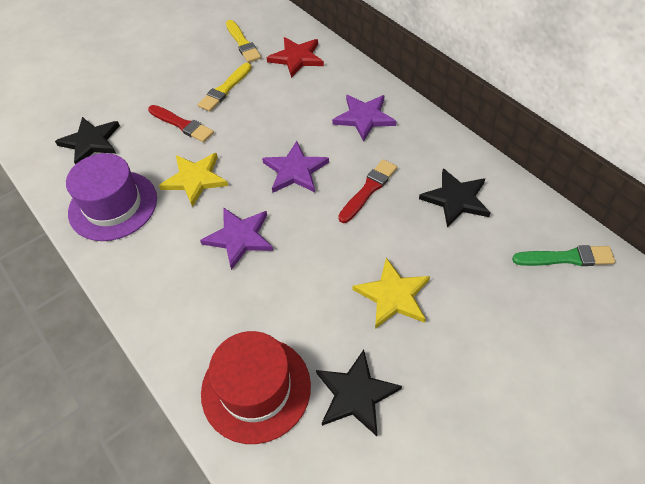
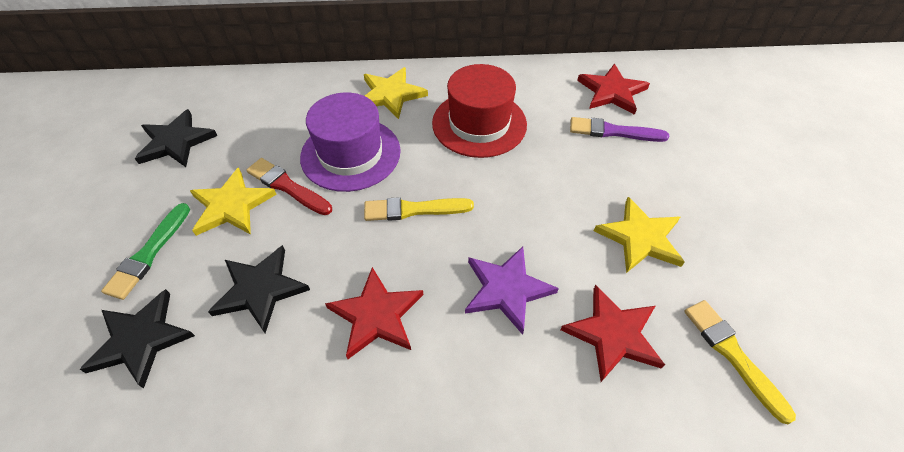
purple brush: 0 -> 1
purple star: 3 -> 1
red brush: 2 -> 1
red star: 1 -> 3
yellow star: 2 -> 3

